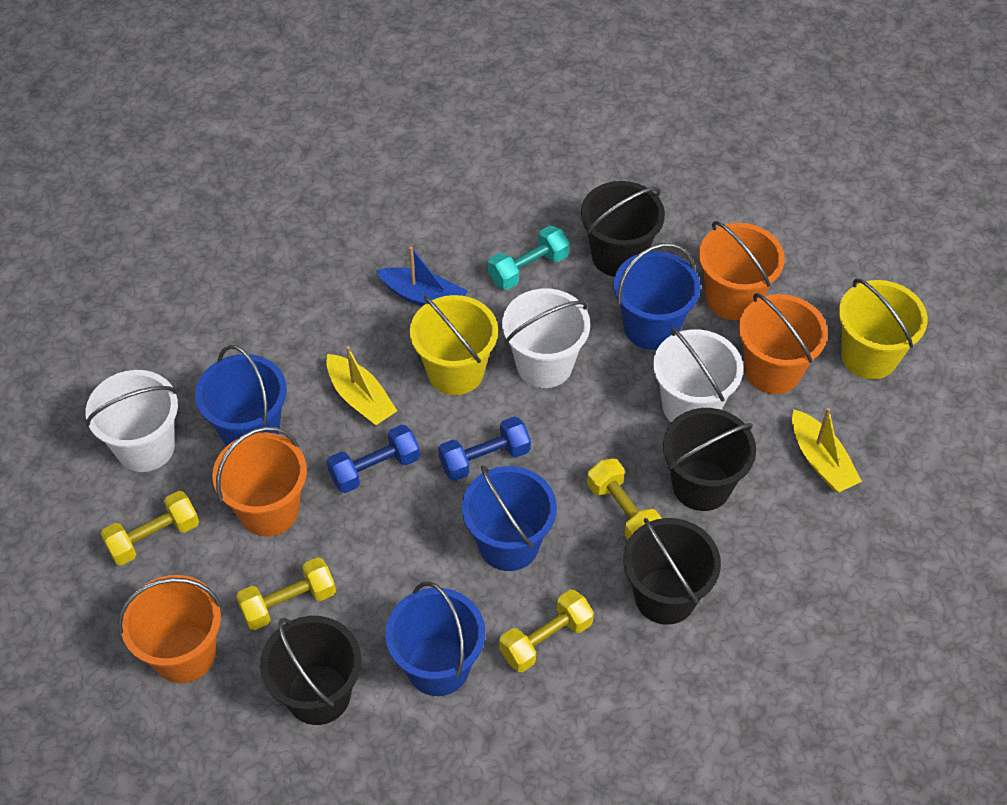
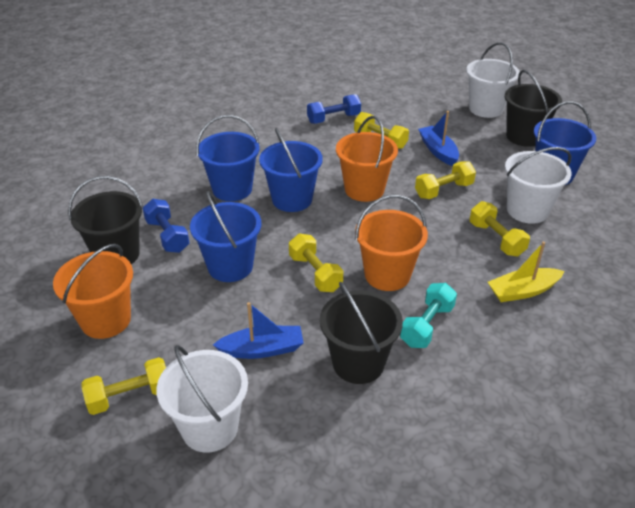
black bucket: 4 -> 3
blue boat: 1 -> 2
orange bucket: 4 -> 3
yellow boat: 2 -> 1
yellow bucket: 2 -> 0
yellow dumbbell: 4 -> 5

